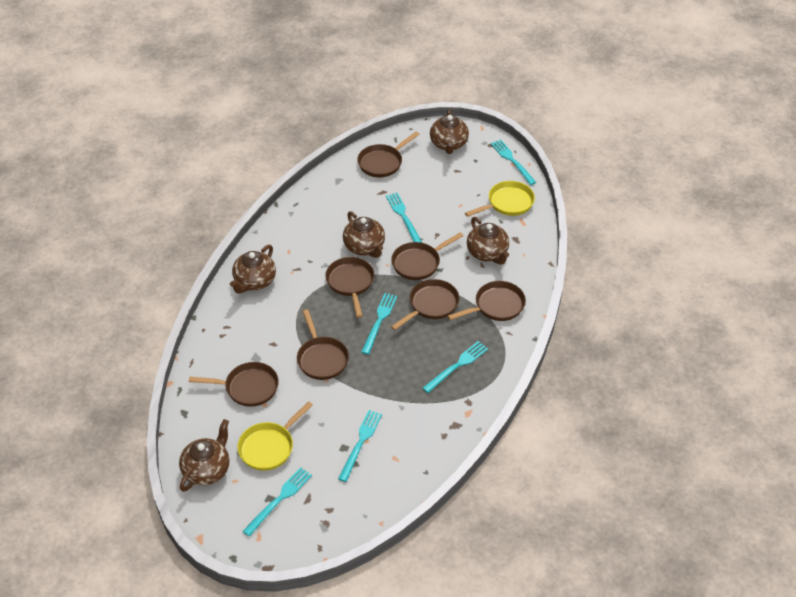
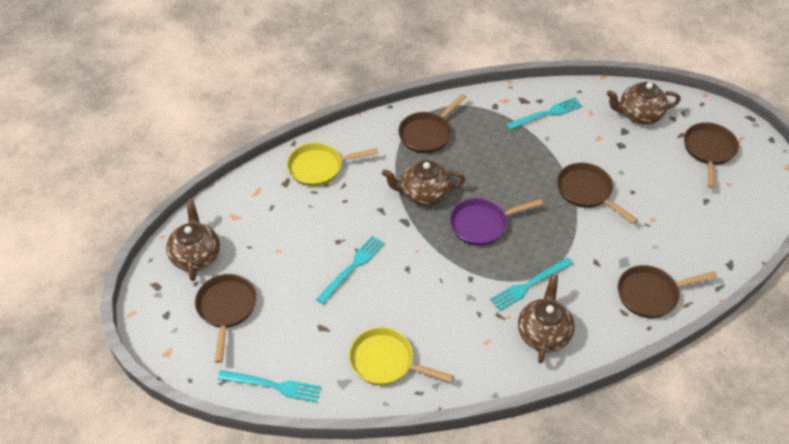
brown pan: 7 -> 5
brown teapot: 5 -> 4
purple pan: 0 -> 1
turquoise fork: 6 -> 4

